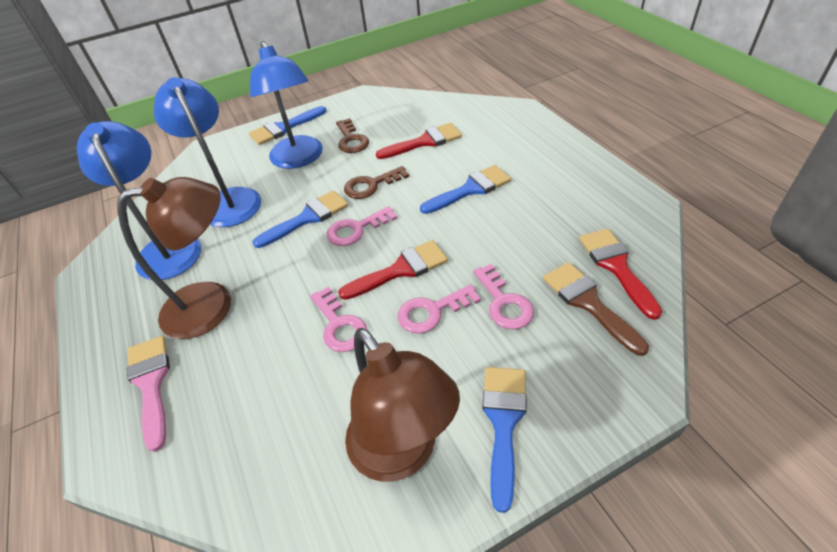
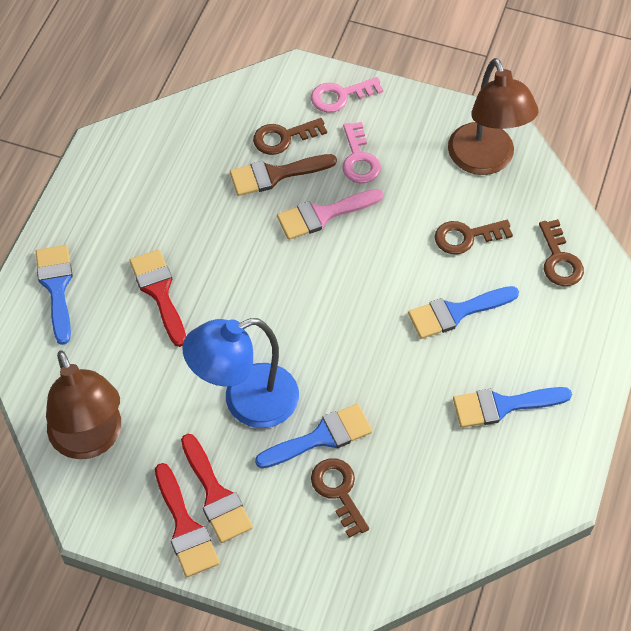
blue lamp: 3 -> 1
brown key: 2 -> 4
pink key: 4 -> 2

